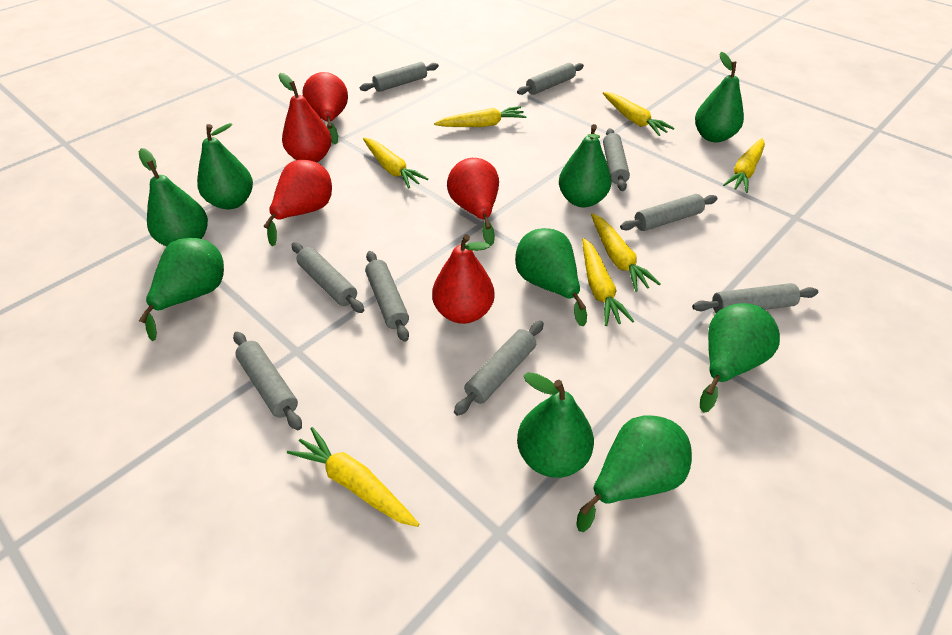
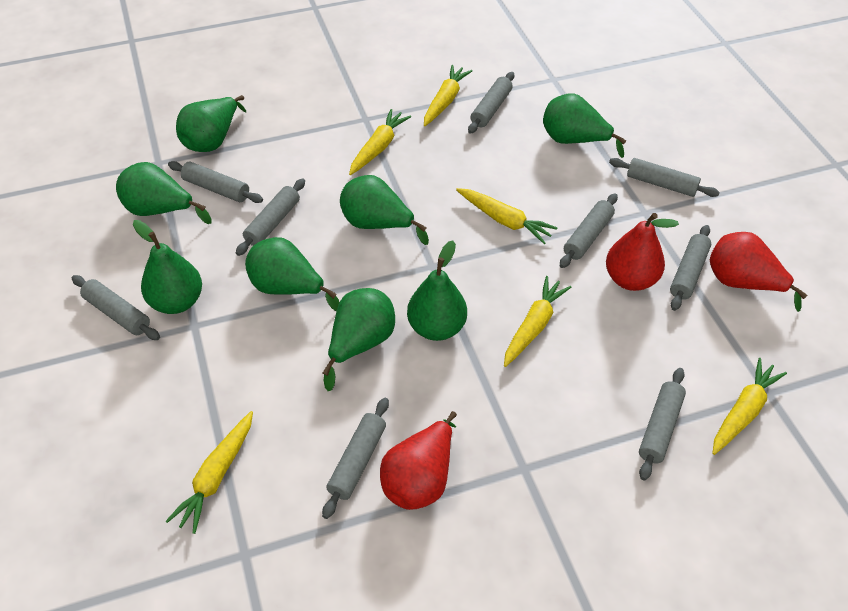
green pear: 9 -> 8
red pear: 5 -> 3
yellow carrot: 7 -> 6

